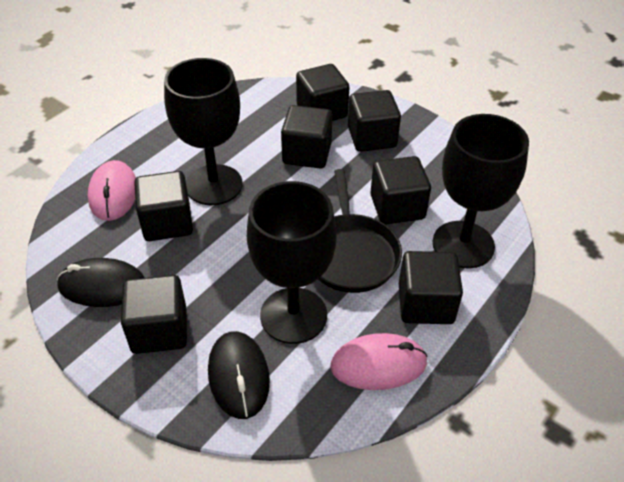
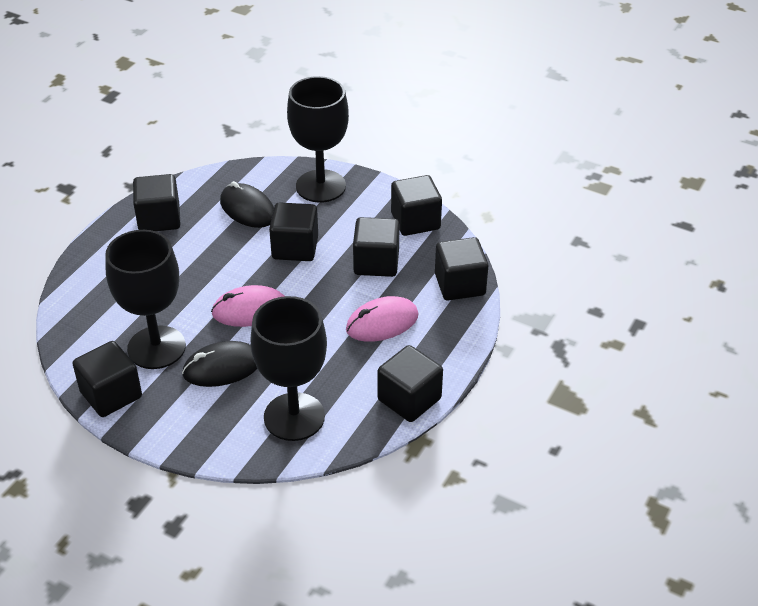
black pan: 1 -> 0

